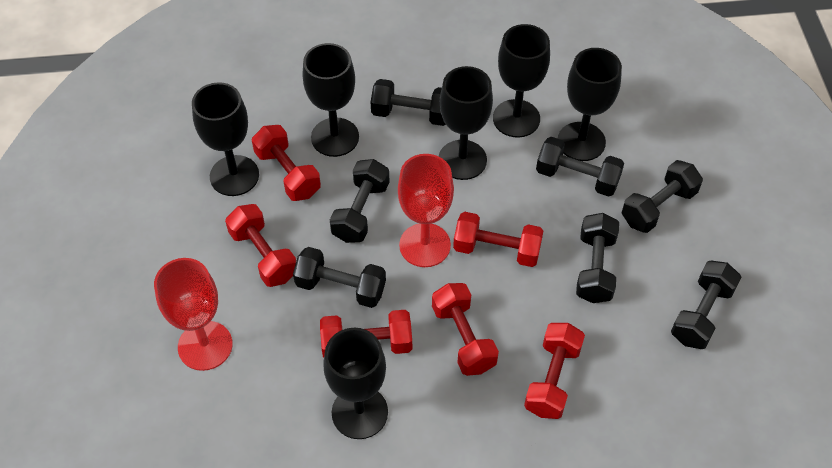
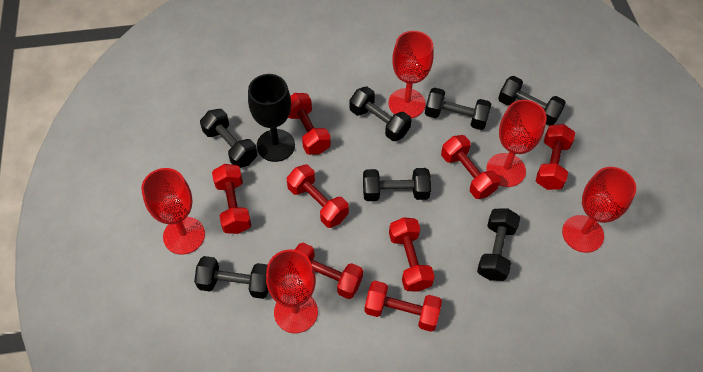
black goblet: 6 -> 1
red dumbbell: 6 -> 8
red goblet: 2 -> 5

